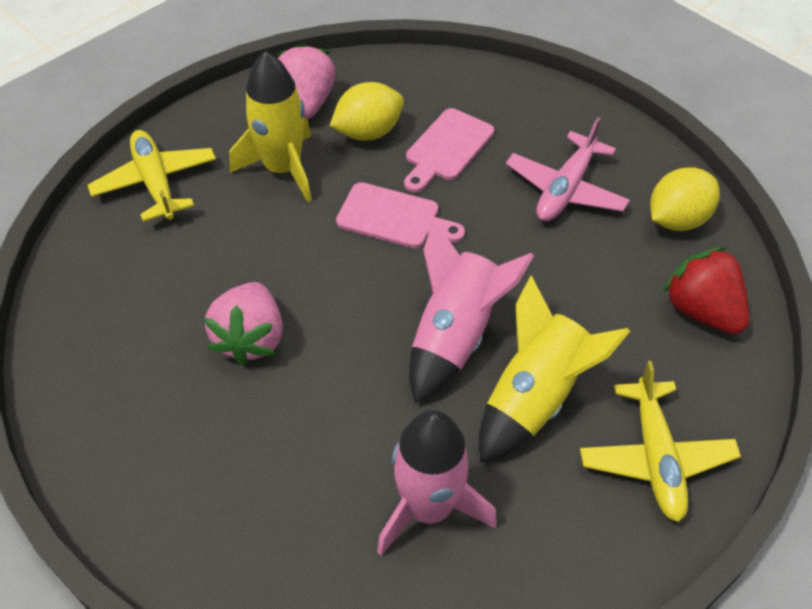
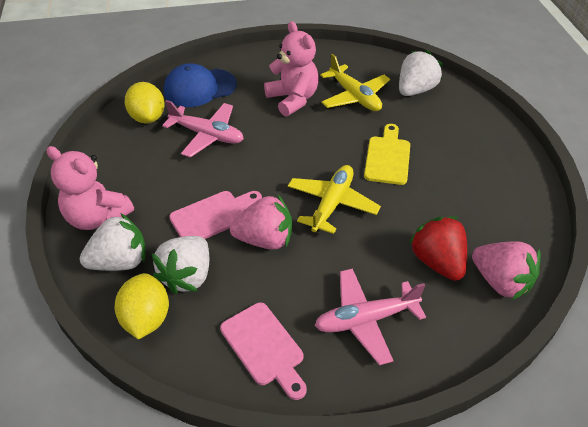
blue cap: 0 -> 1
pink plane: 1 -> 2
pink rocket: 2 -> 0
pink teddy bear: 0 -> 2
white strawberry: 0 -> 3
yellow cutting board: 0 -> 1
yellow rocket: 2 -> 0

